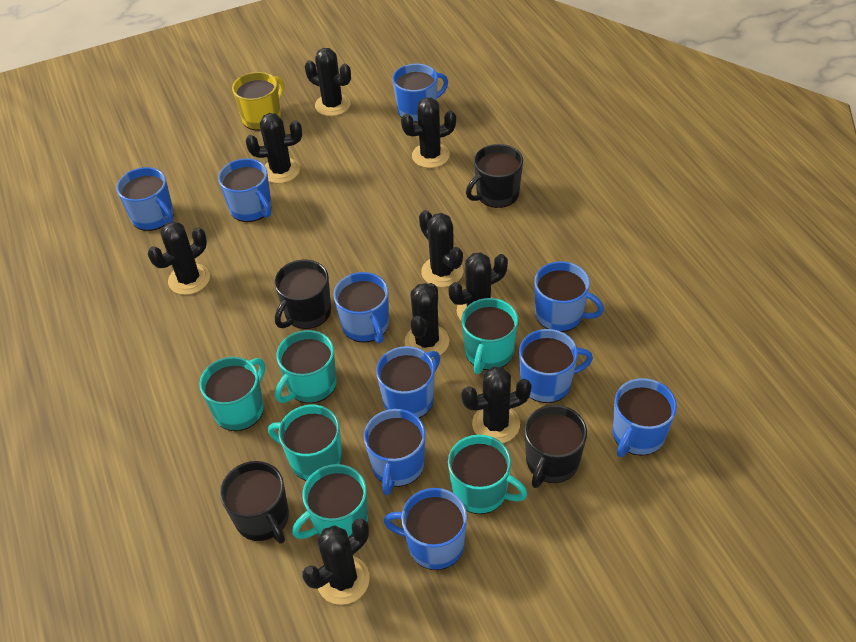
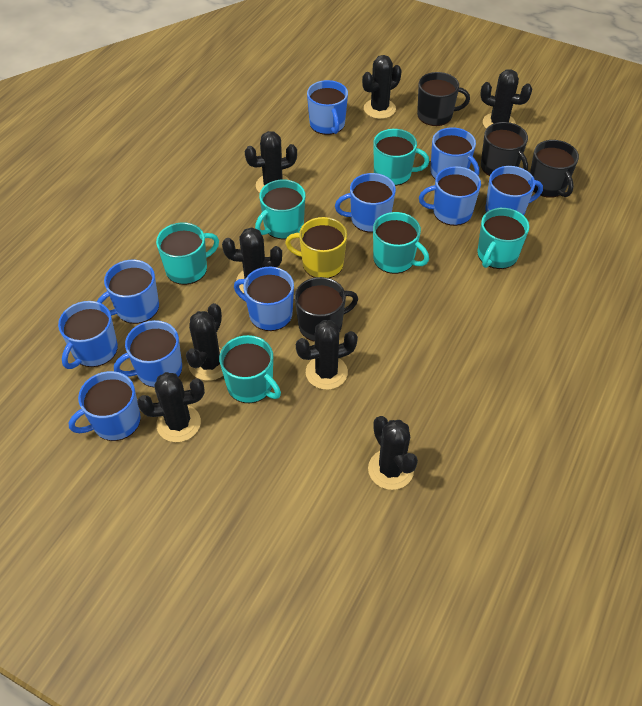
black cactus: 9 -> 8

